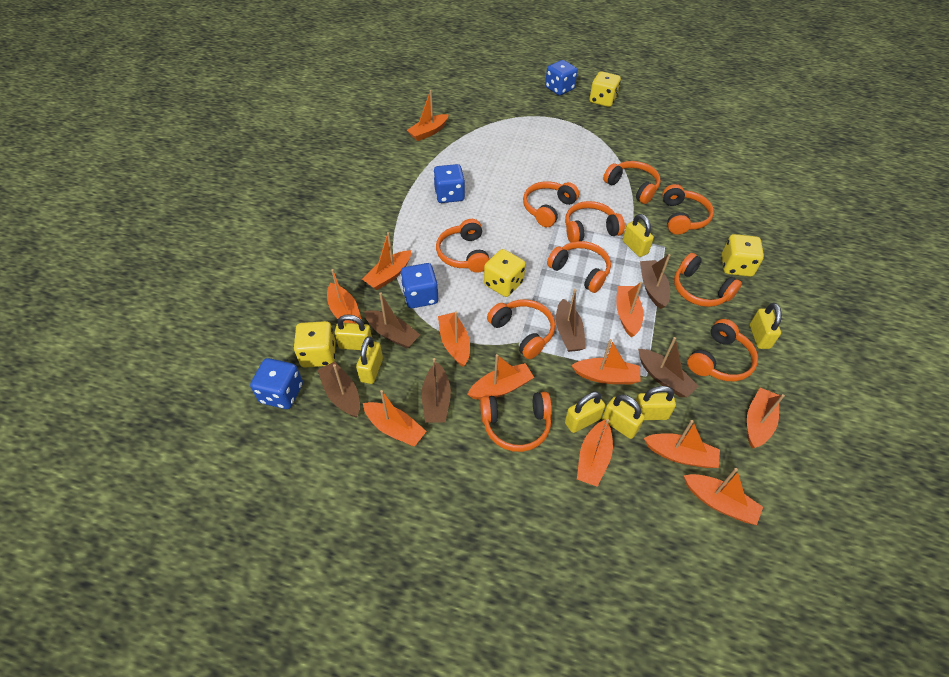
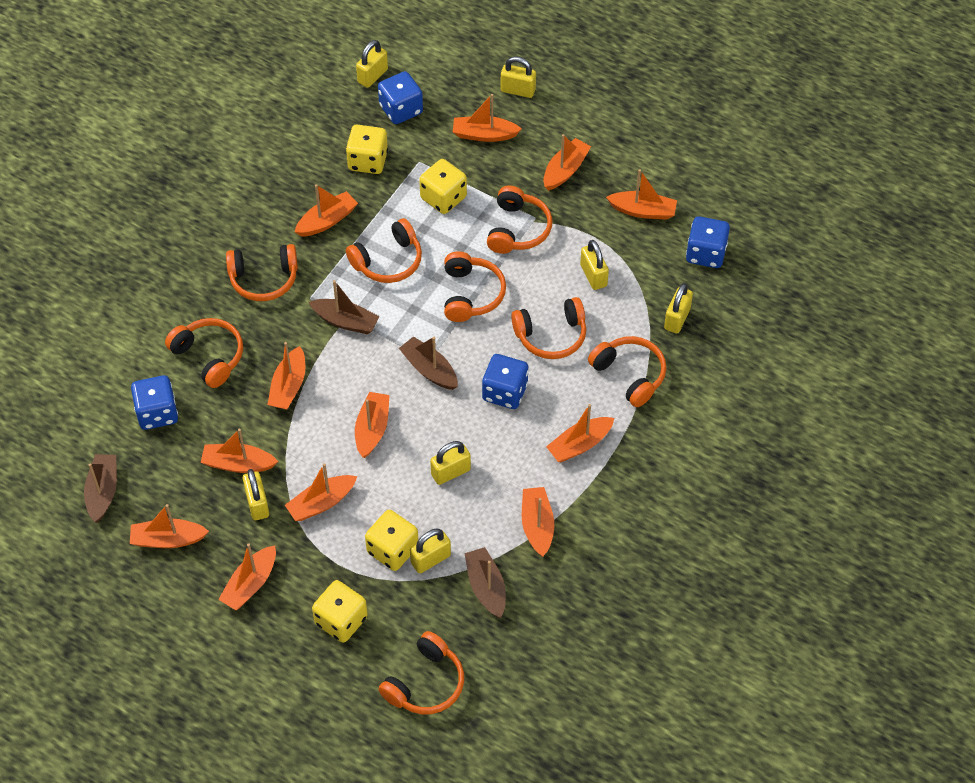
brown boat: 6 -> 4
orange headphones: 10 -> 8

